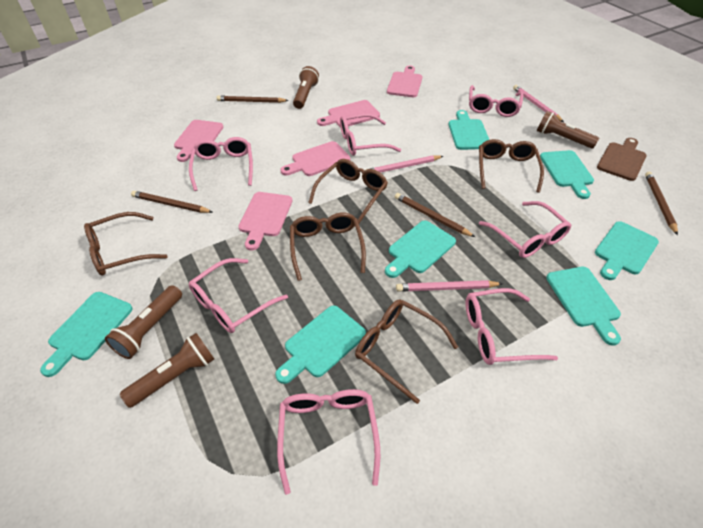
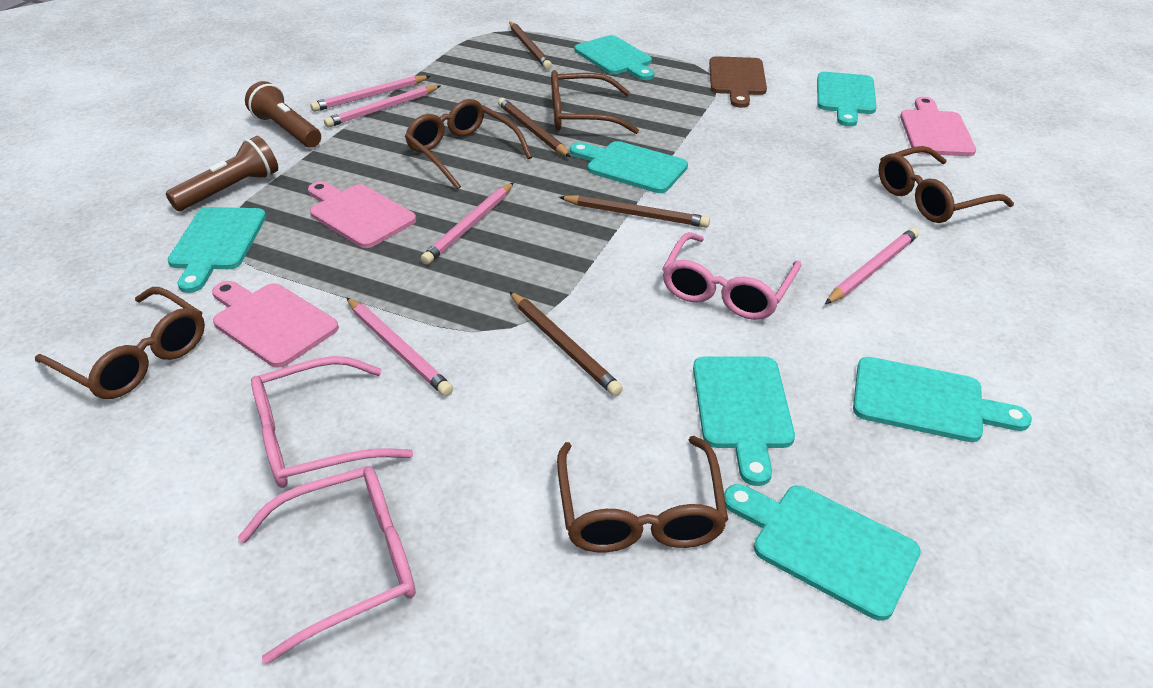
brown flashlight: 4 -> 2
pink cutting board: 5 -> 3
pink glasses: 7 -> 3
pink pencil: 3 -> 5

